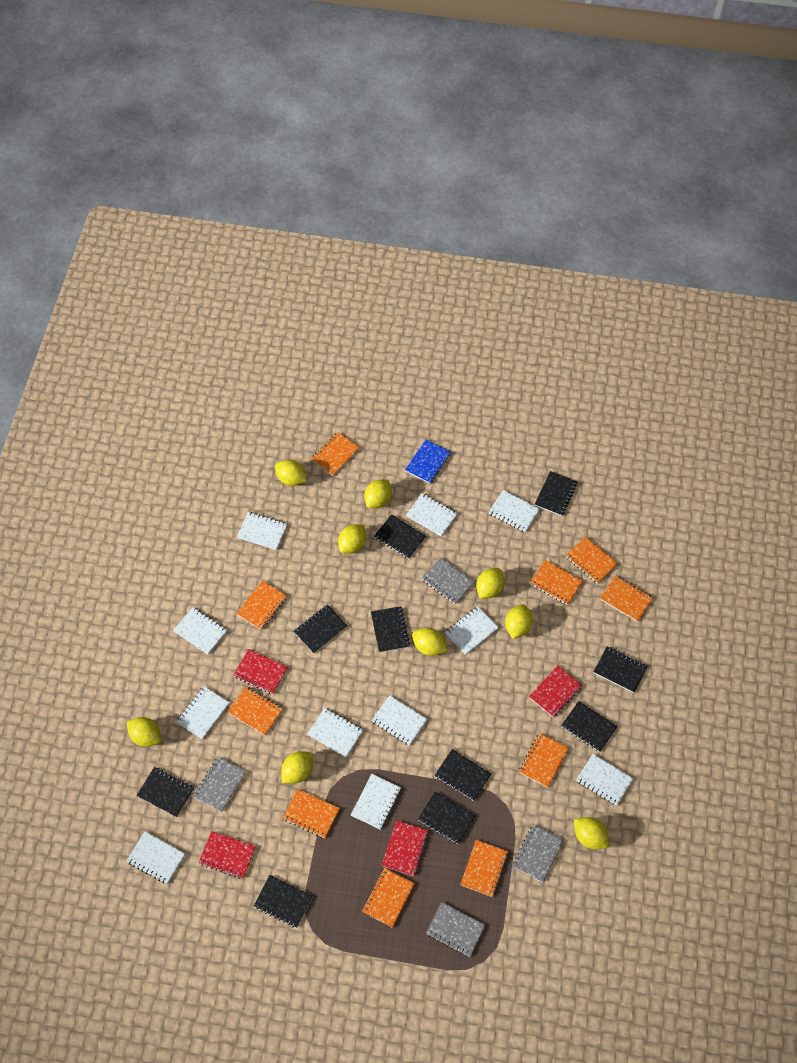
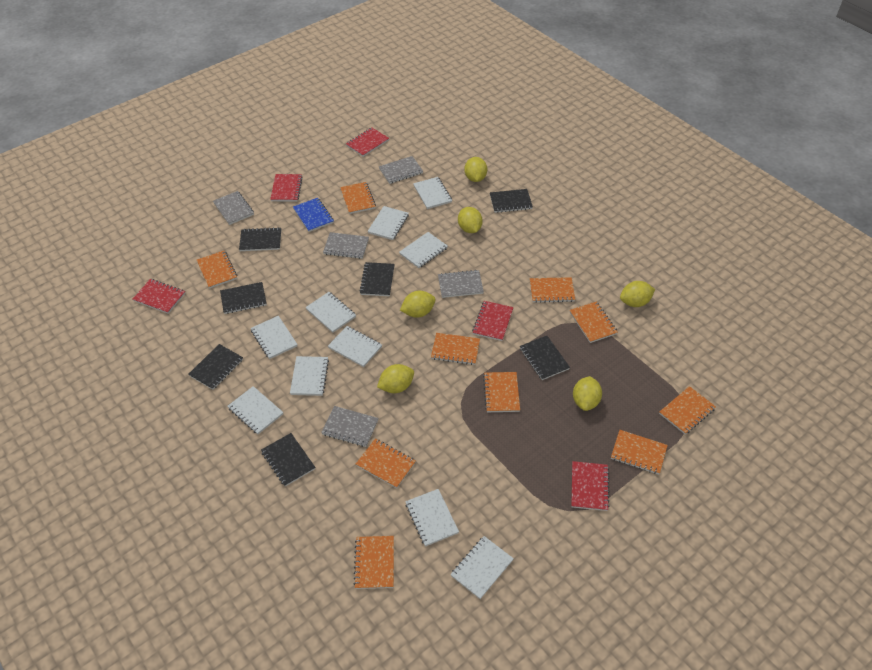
black notebook: 10 -> 7
grey notebook: 4 -> 5
red notebook: 4 -> 5
white notebook: 11 -> 10
yellow lemon: 9 -> 6

